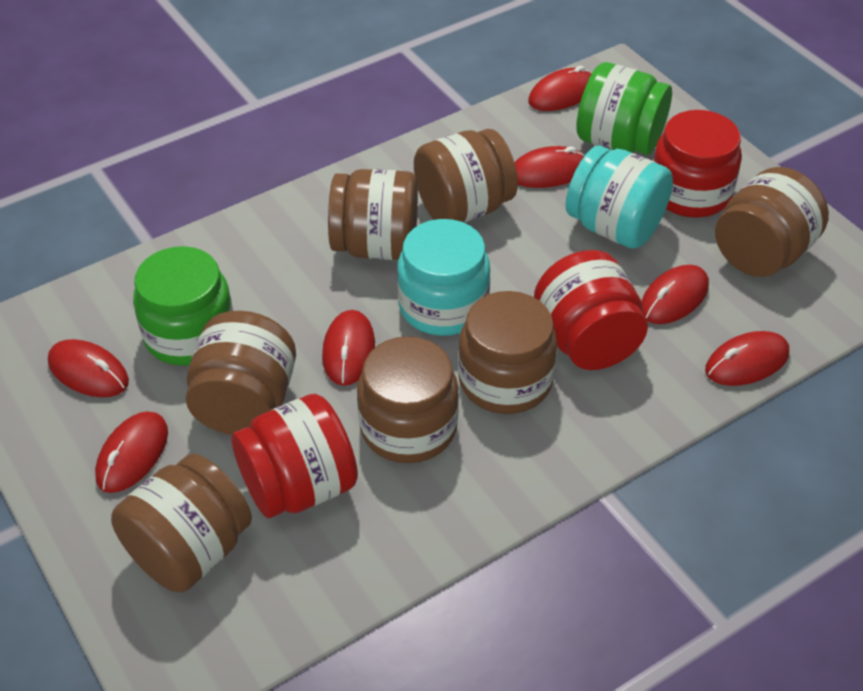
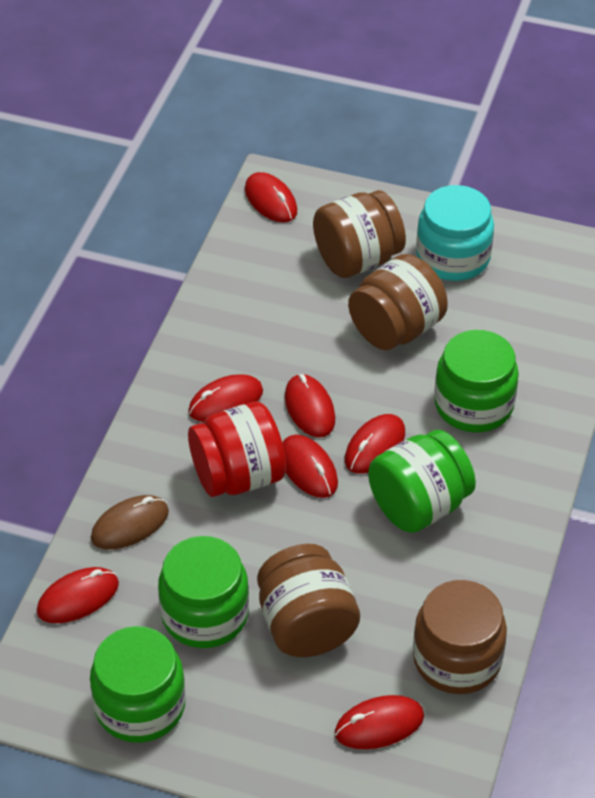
brown jar: 7 -> 4
brown mouse: 0 -> 1
green jar: 2 -> 4
red jar: 3 -> 1
turquoise jar: 2 -> 1

